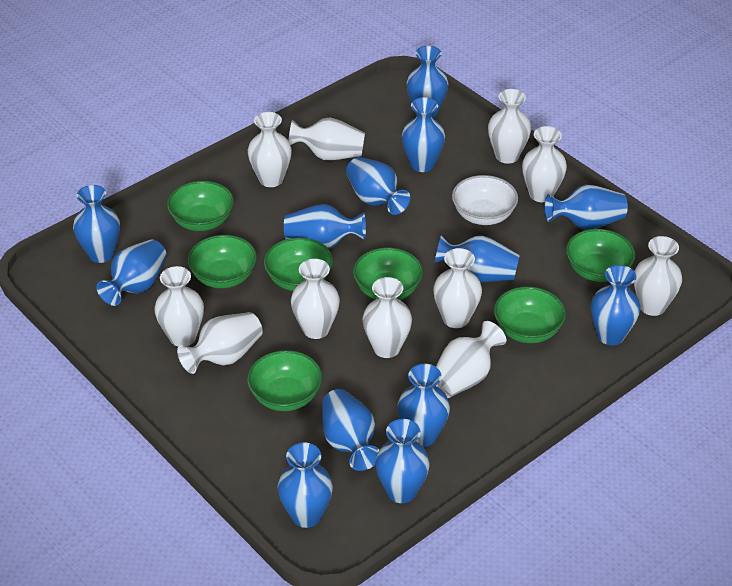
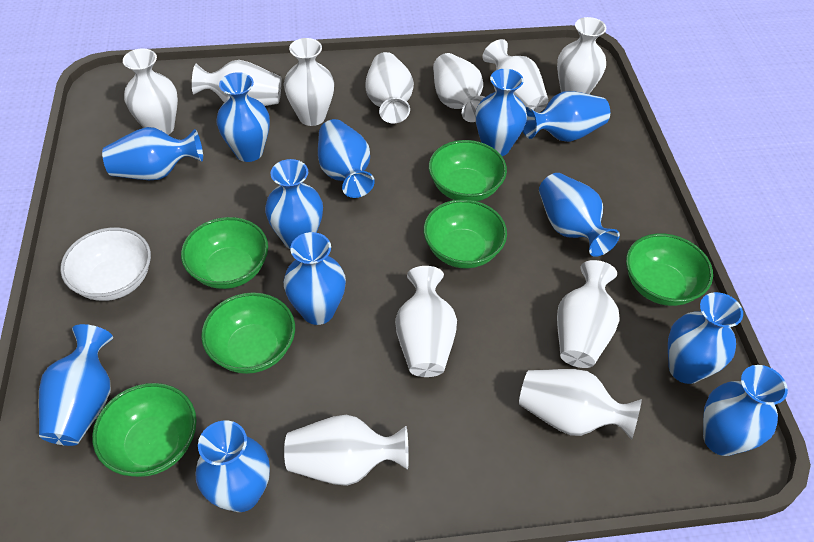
blue vase: 13 -> 12
green bowl: 7 -> 6

